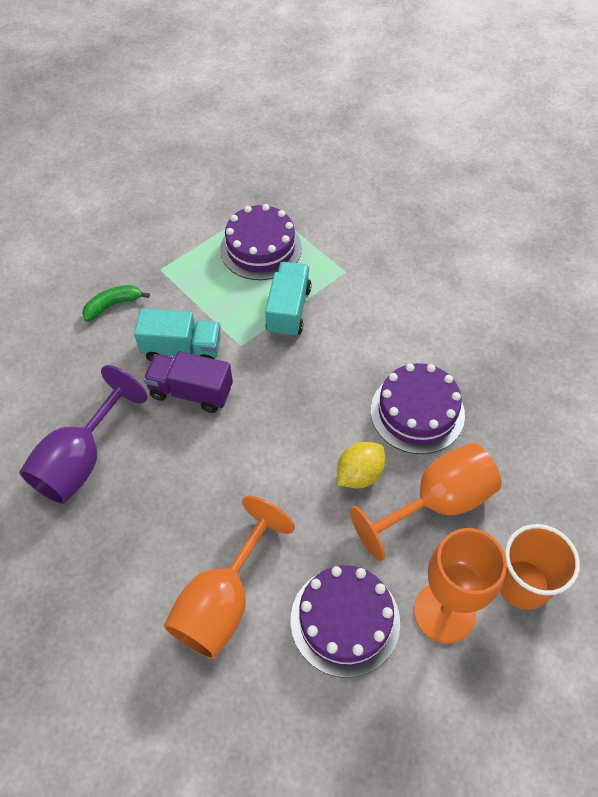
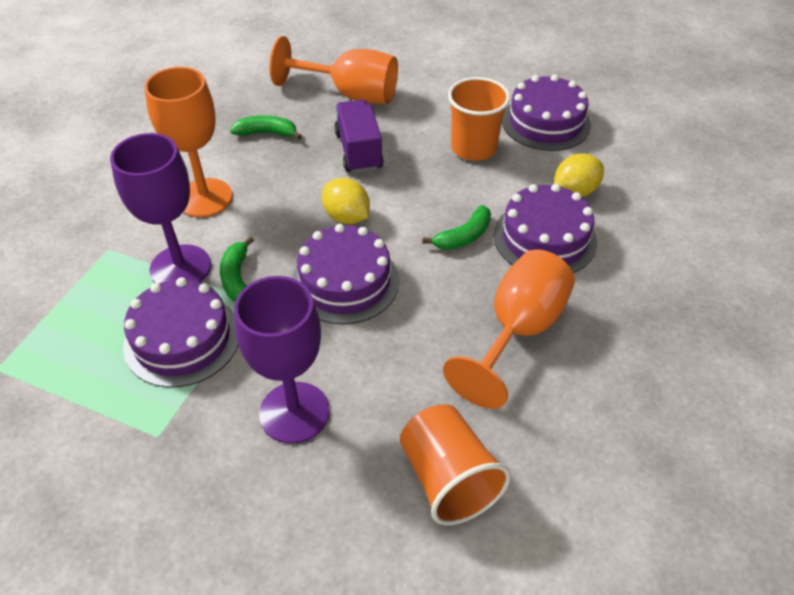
green banana: 1 -> 3
orange cup: 1 -> 2
purple cake: 3 -> 4
purple goblet: 1 -> 2
turquoise truck: 2 -> 0
yellow lemon: 1 -> 2

